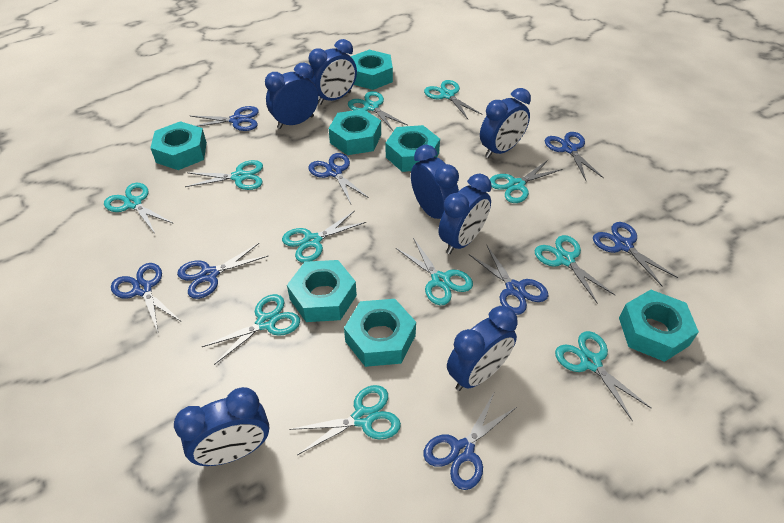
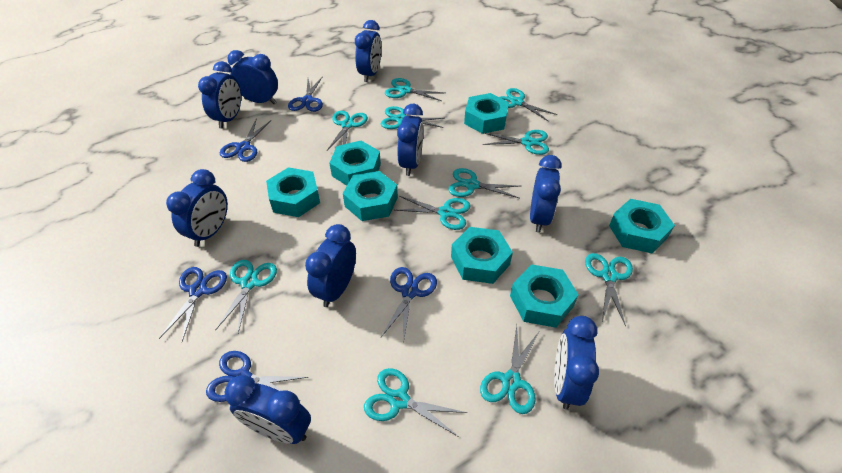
blue clock: 7 -> 9
blue scissors: 8 -> 5

